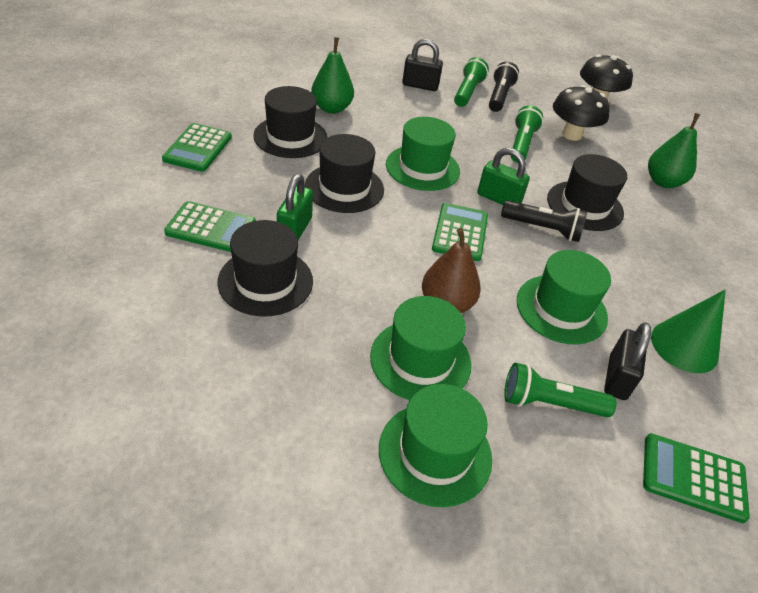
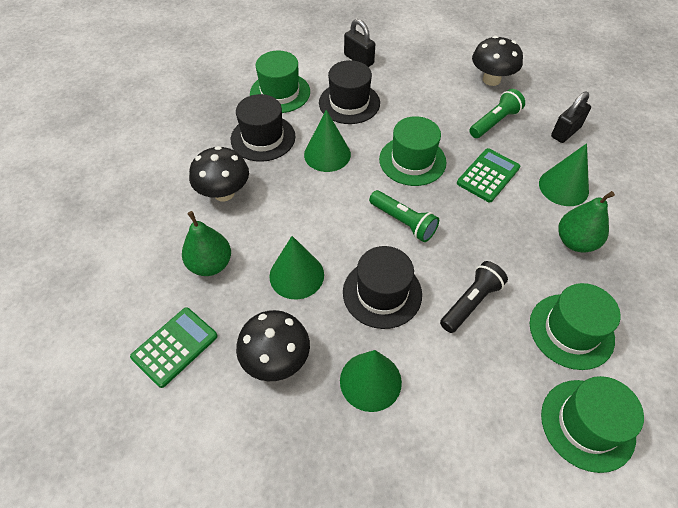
black flashlight: 2 -> 1
black hat: 4 -> 3
black mushroom: 2 -> 3
brown pear: 1 -> 0
green calculator: 4 -> 2
green cone: 1 -> 4
green flashlight: 3 -> 2
green padlock: 2 -> 0

